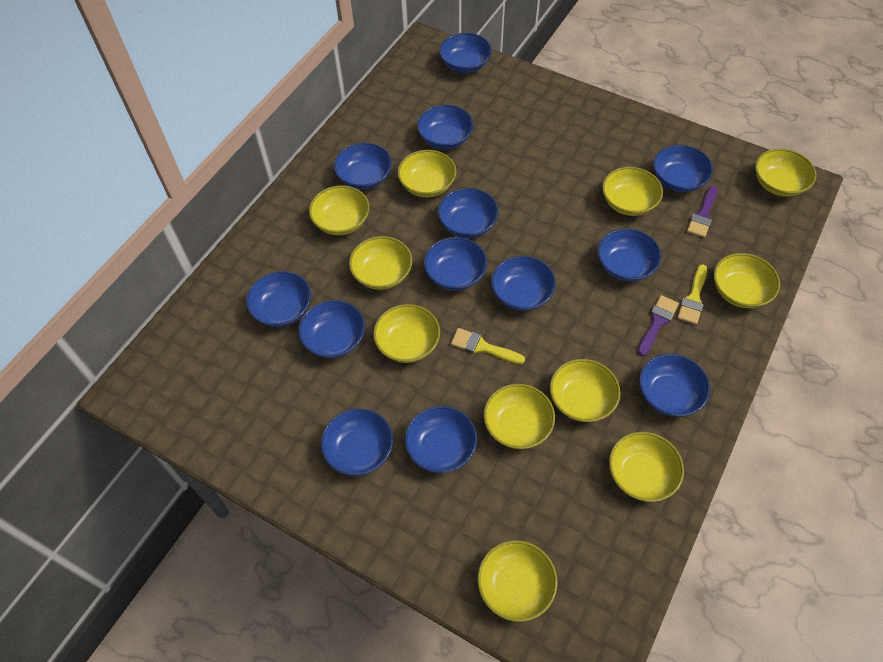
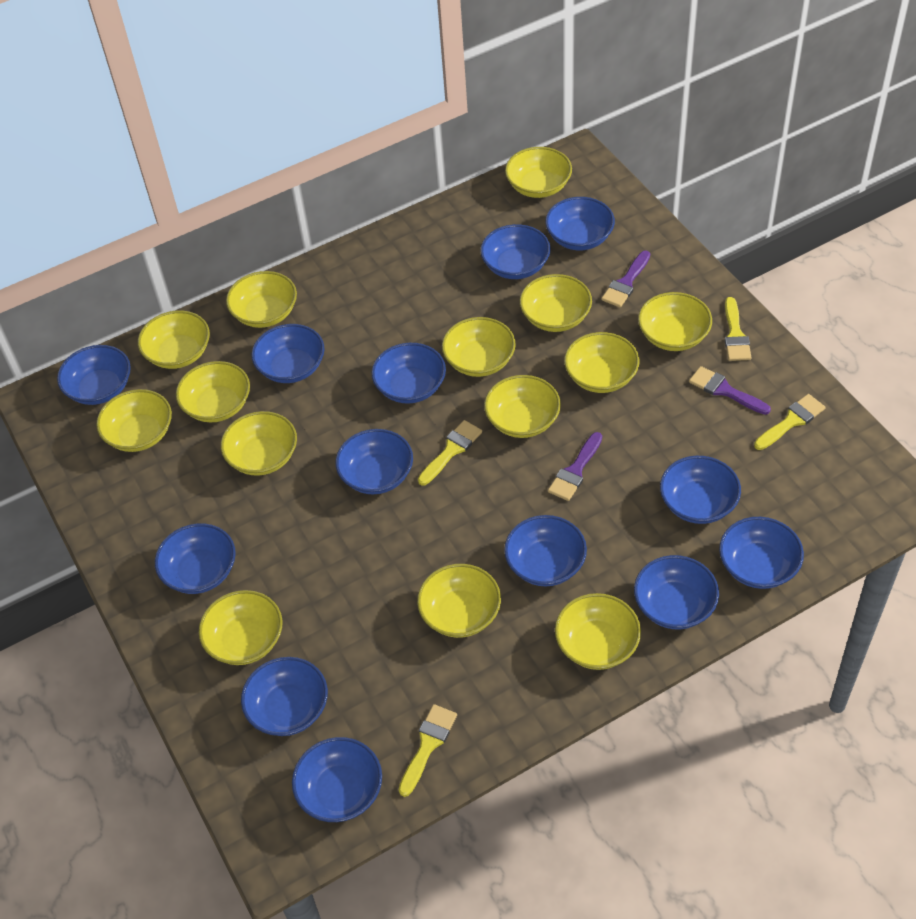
purple brush: 2 -> 3
yellow bowl: 11 -> 14
yellow brush: 2 -> 4

